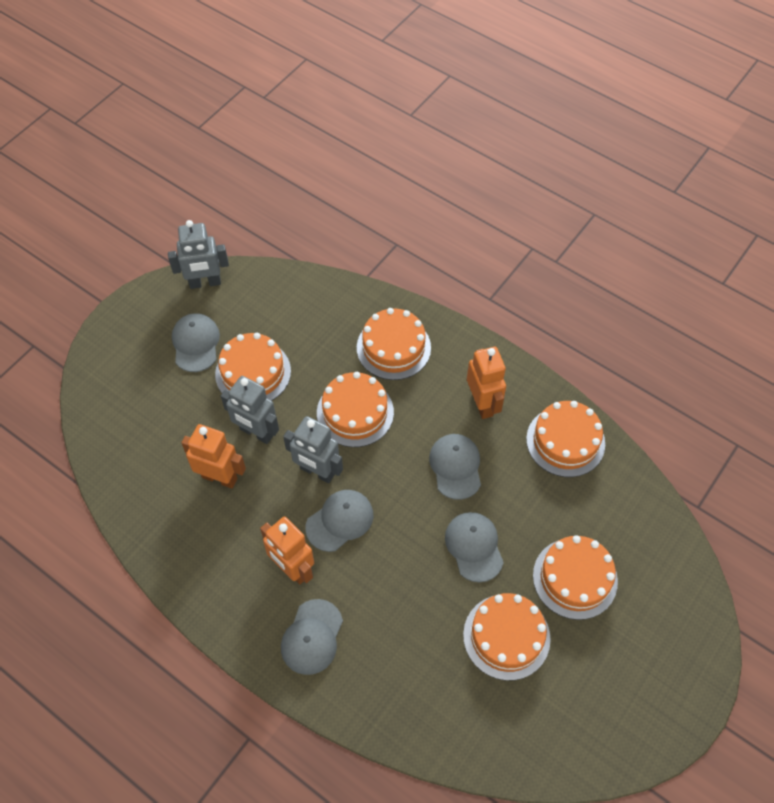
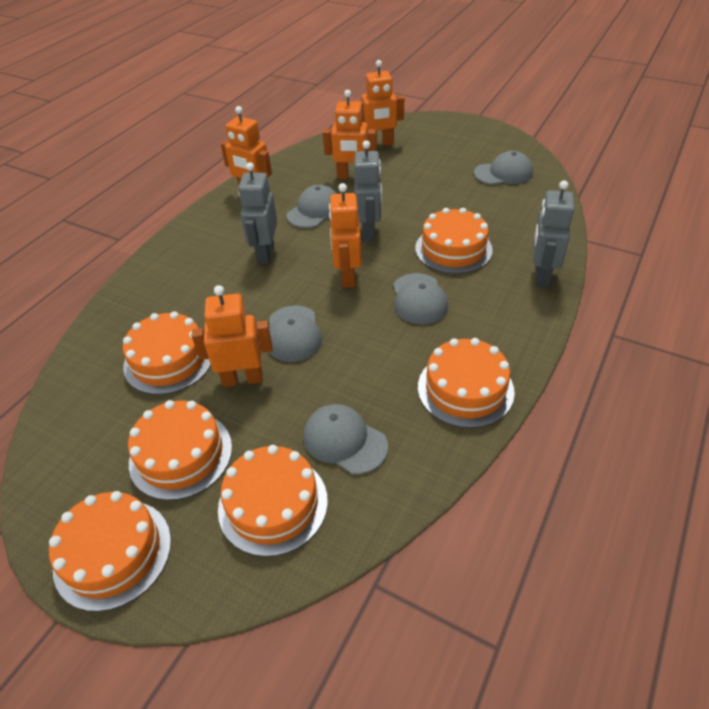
orange robot: 3 -> 5

